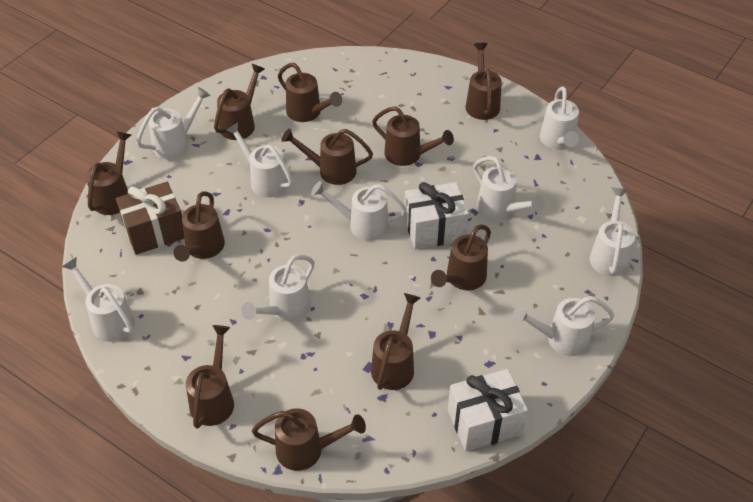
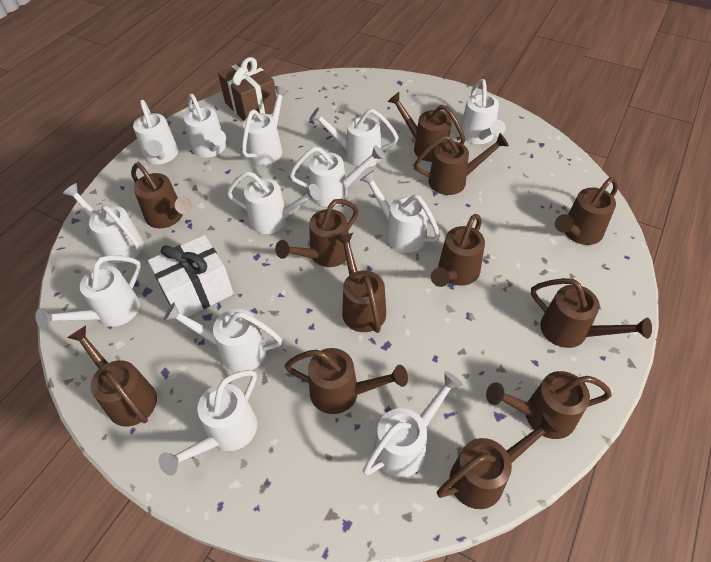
brown watering can: 11 -> 12
white gift: 2 -> 1
white watering can: 9 -> 13

